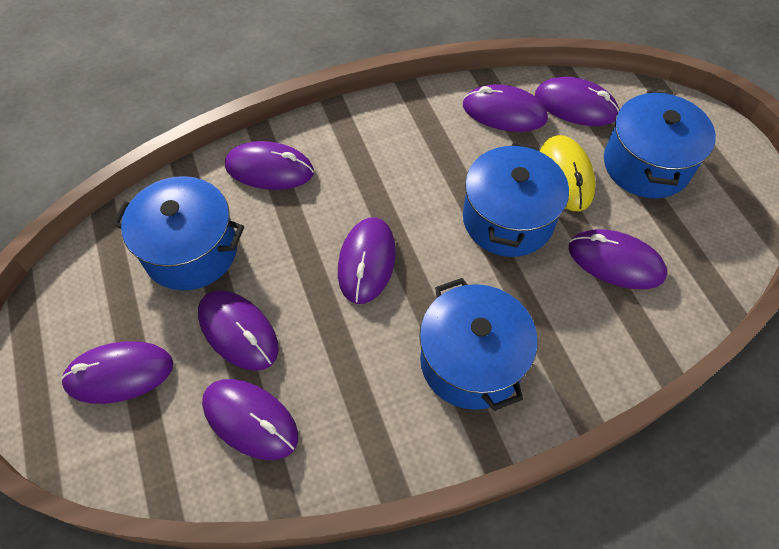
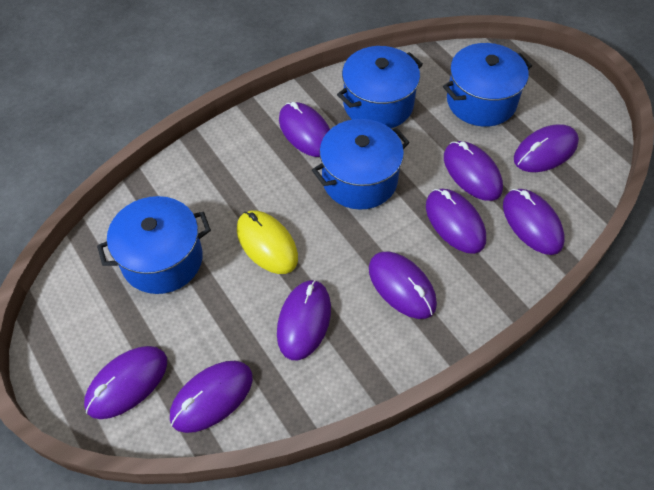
purple mouse: 8 -> 9

